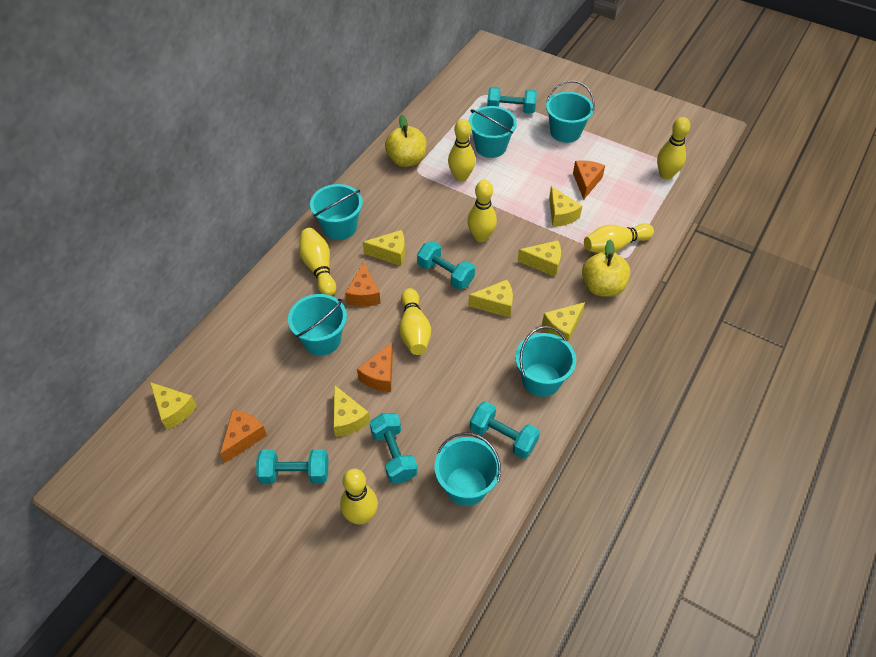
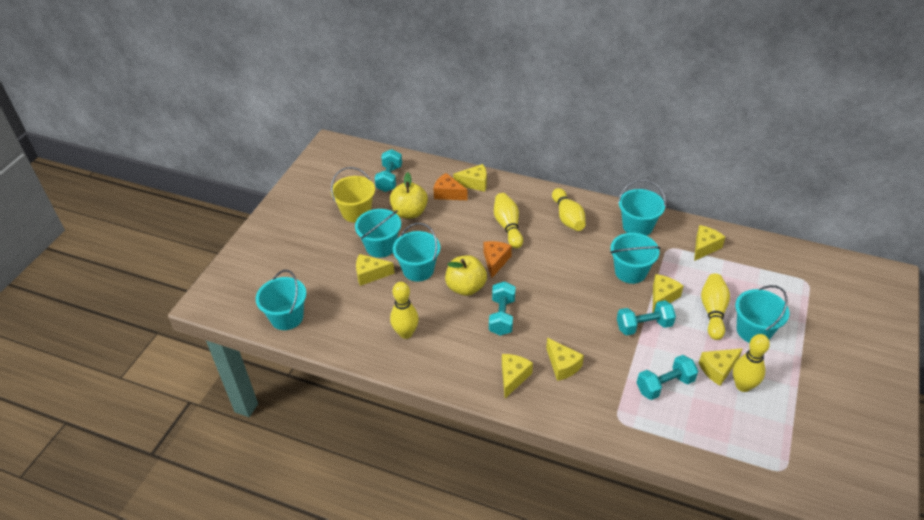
orange cheese: 4 -> 2
turquoise dumbbell: 5 -> 4
yellow bowling pin: 7 -> 5
yellow bucket: 0 -> 1

